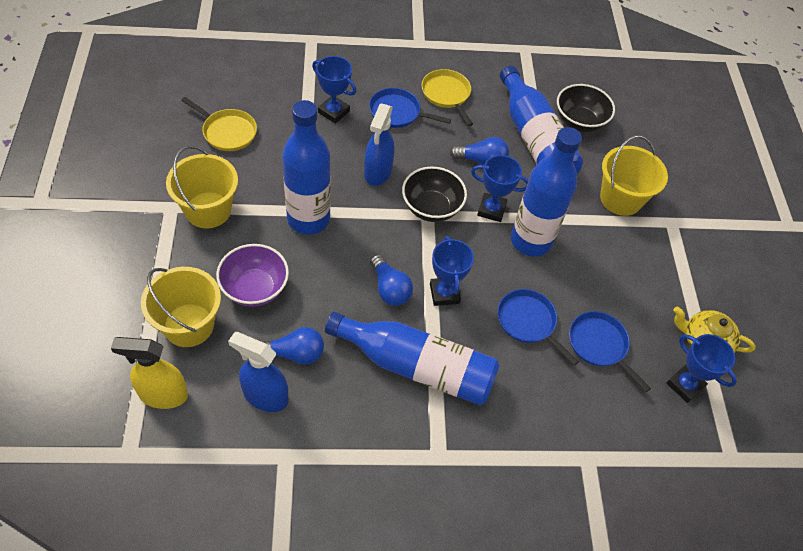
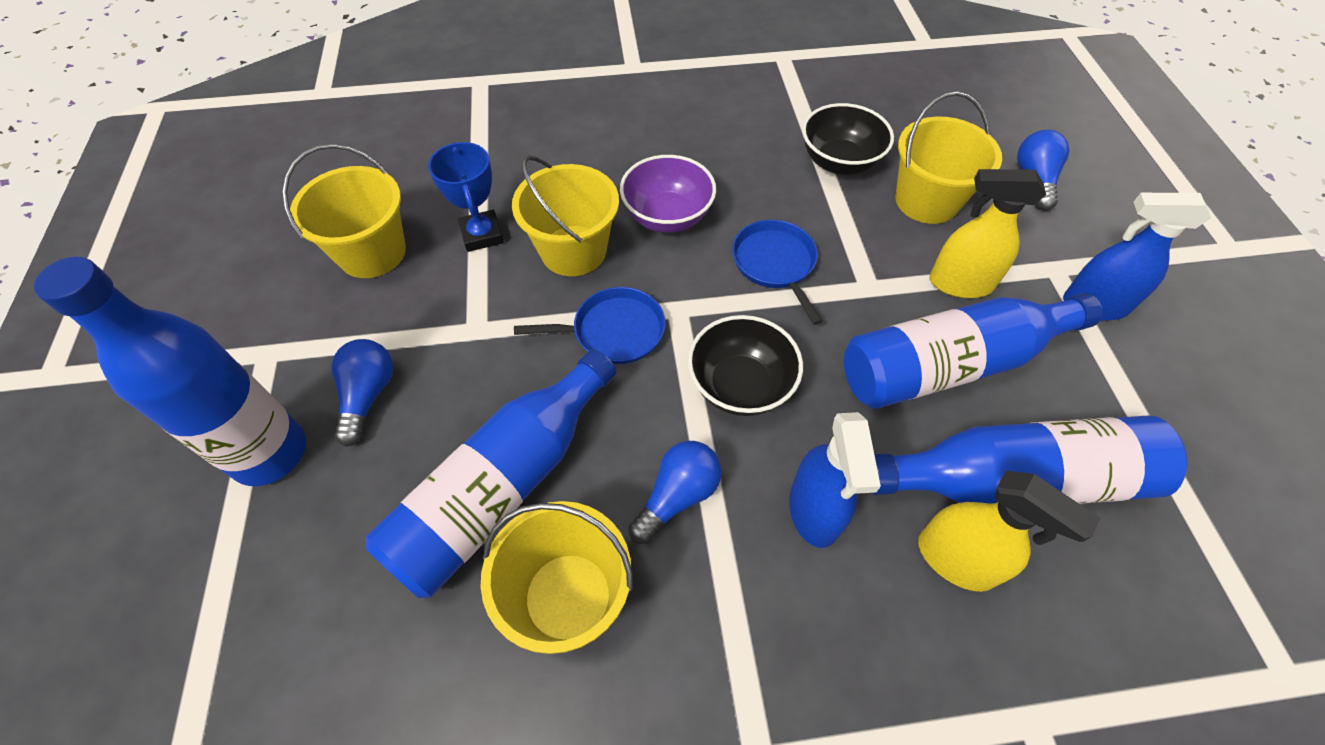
blue pan: 3 -> 2
blue trophy: 4 -> 1
yellow bucket: 3 -> 4
yellow pan: 2 -> 0
yellow spray bottle: 1 -> 2
yellow teapot: 1 -> 0

